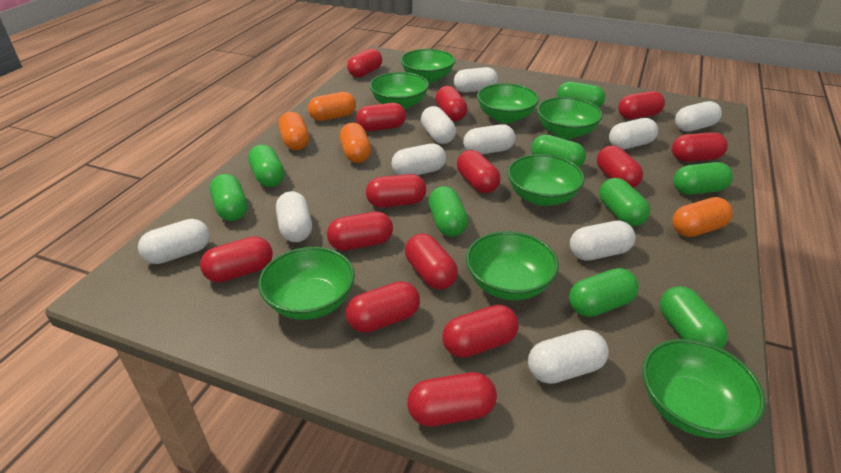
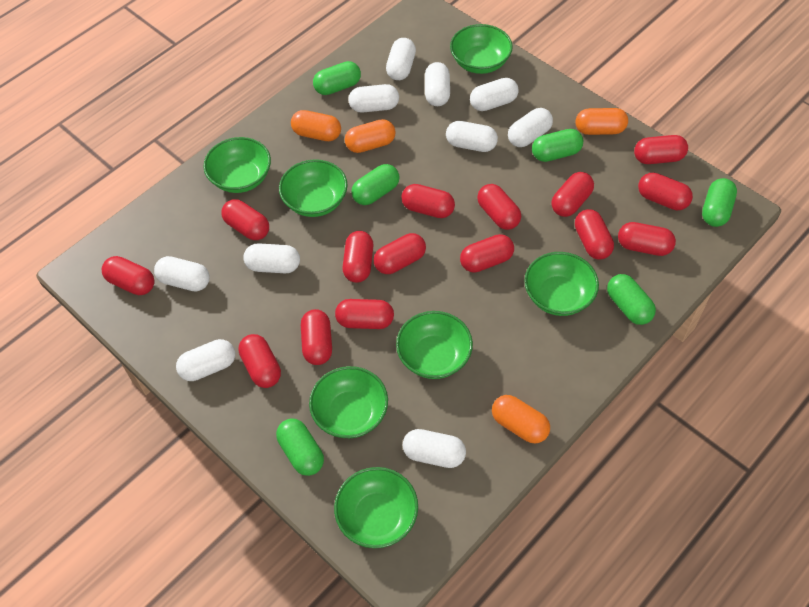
green bowl: 8 -> 7
green capsule: 9 -> 6
red capsule: 14 -> 15

